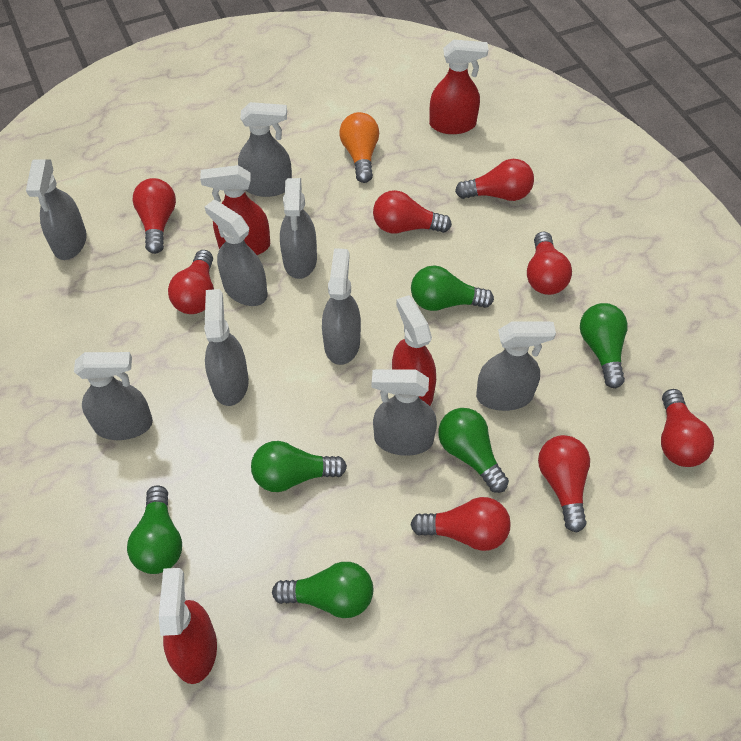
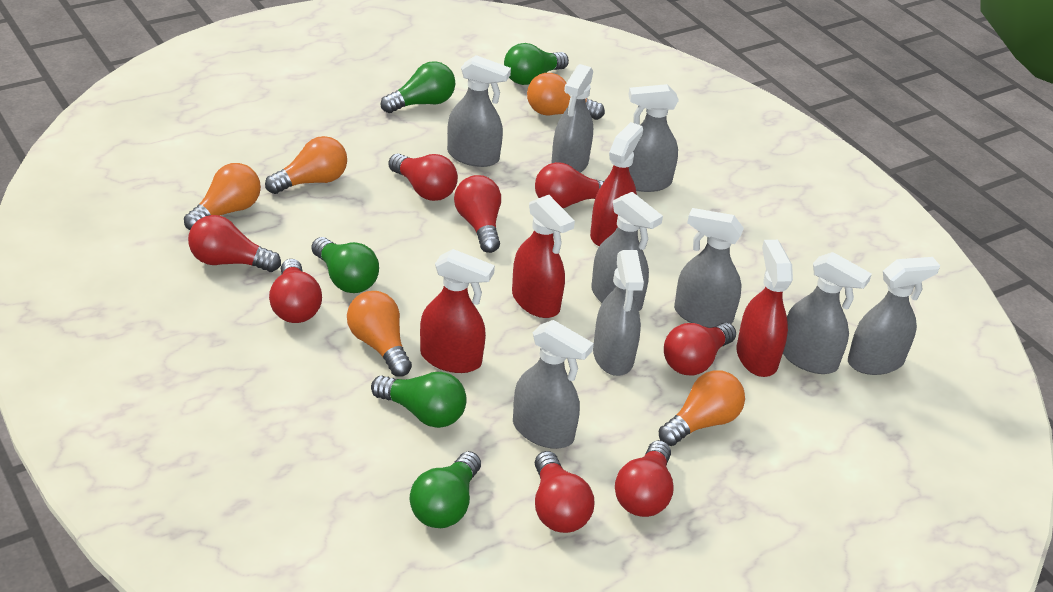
green light bulb: 6 -> 5
orange light bulb: 1 -> 5

